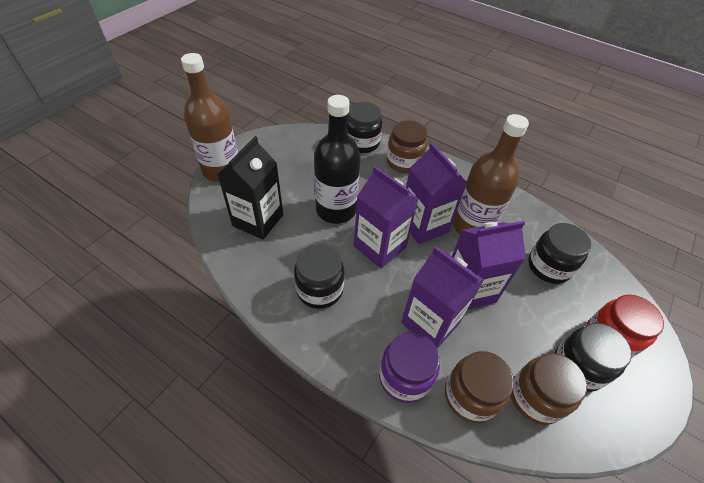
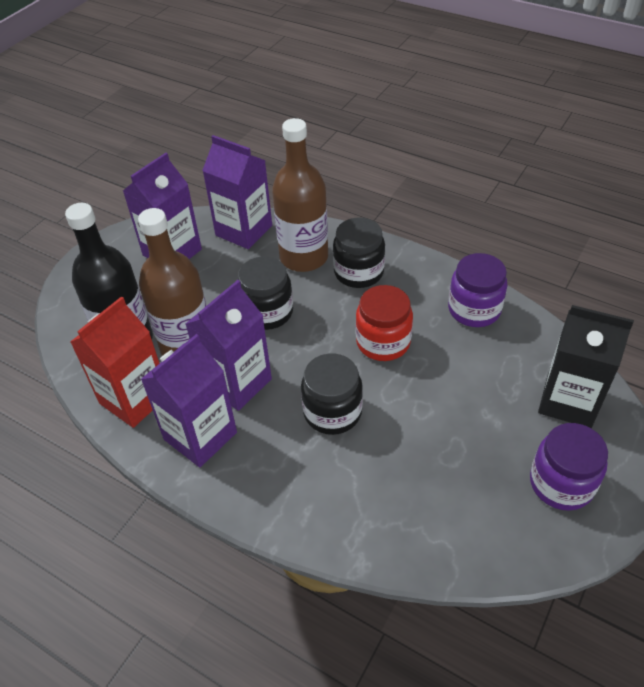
black jar: 4 -> 3
brown jar: 3 -> 0
purple jar: 1 -> 2
red carton: 0 -> 1

